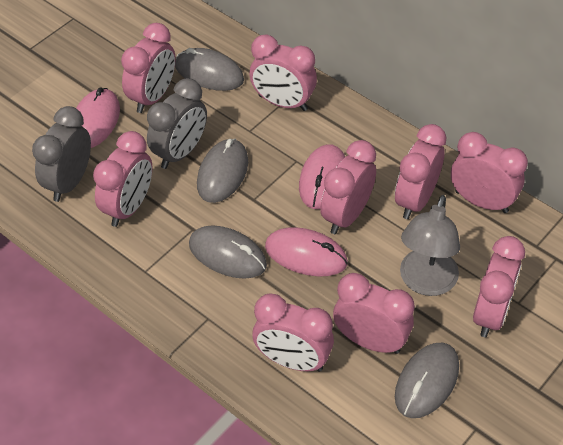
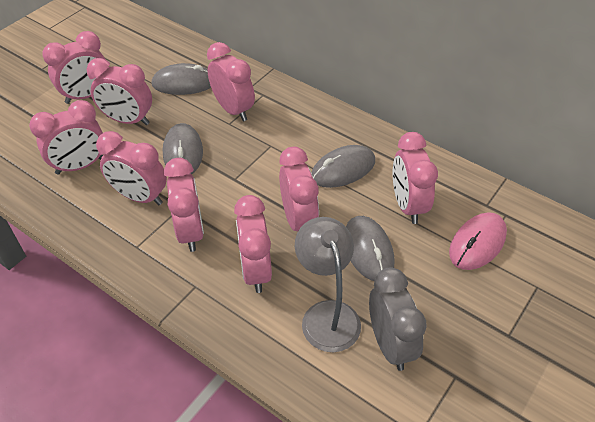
grey clock: 2 -> 1
pink mouse: 3 -> 1

